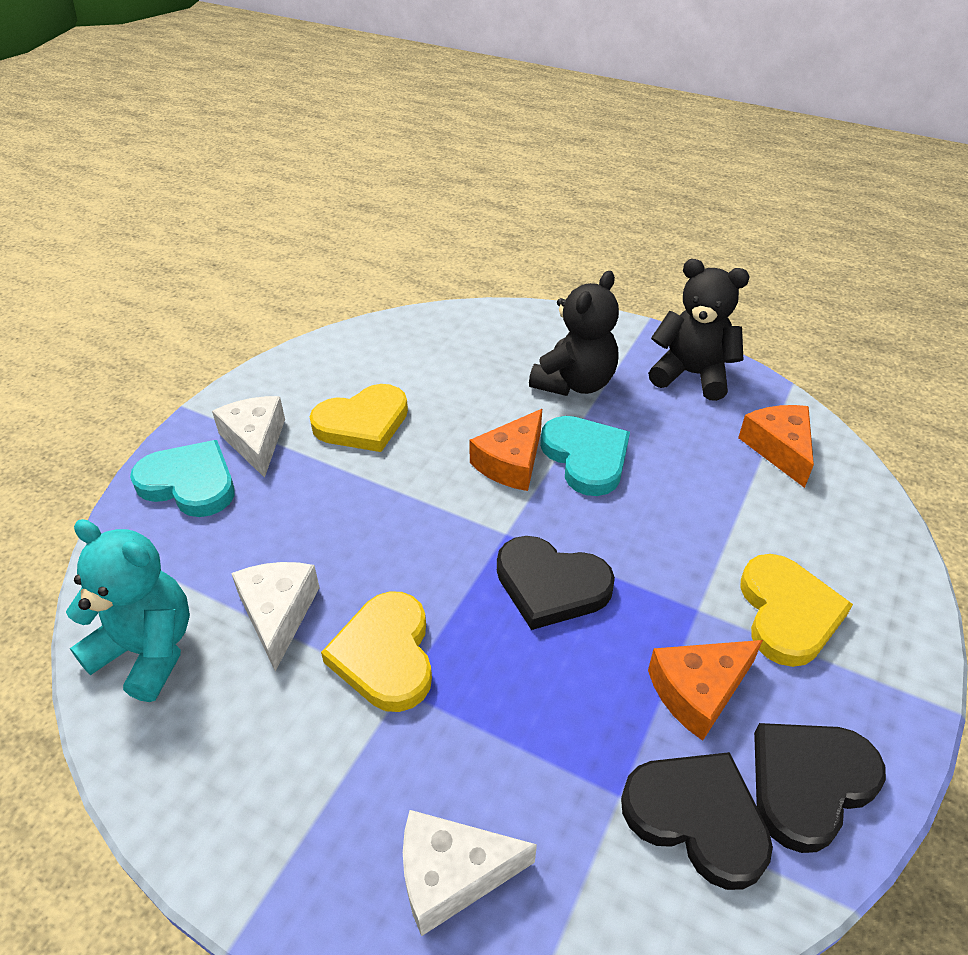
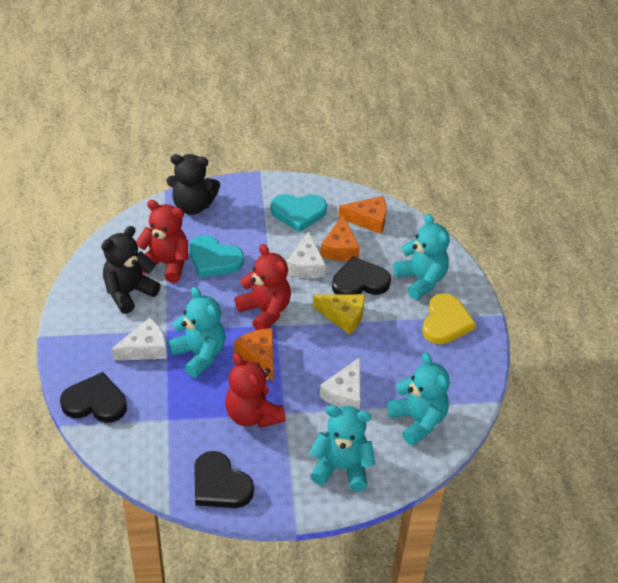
red teddy bear: 0 -> 3
turquoise teddy bear: 1 -> 4
yellow cheese: 0 -> 1
yellow heart: 3 -> 1

